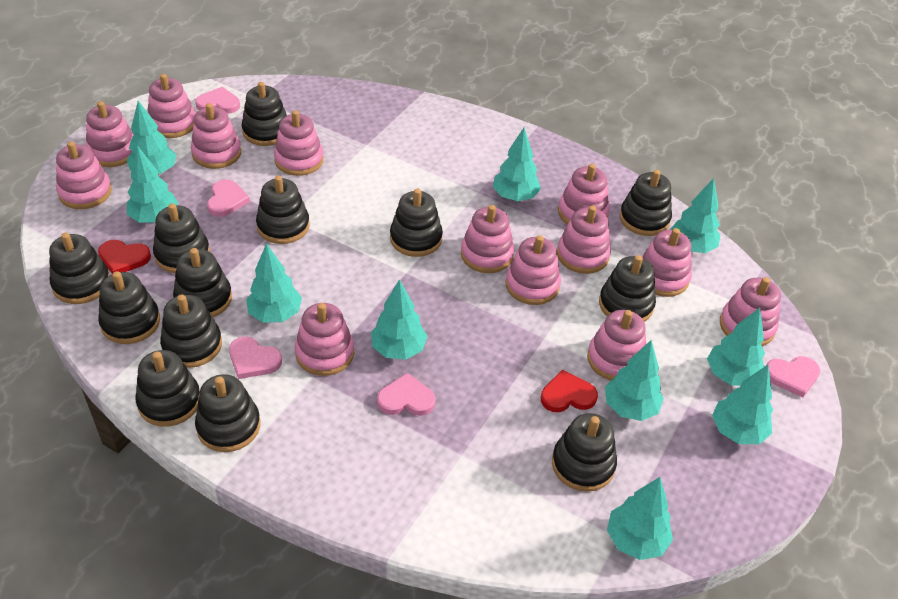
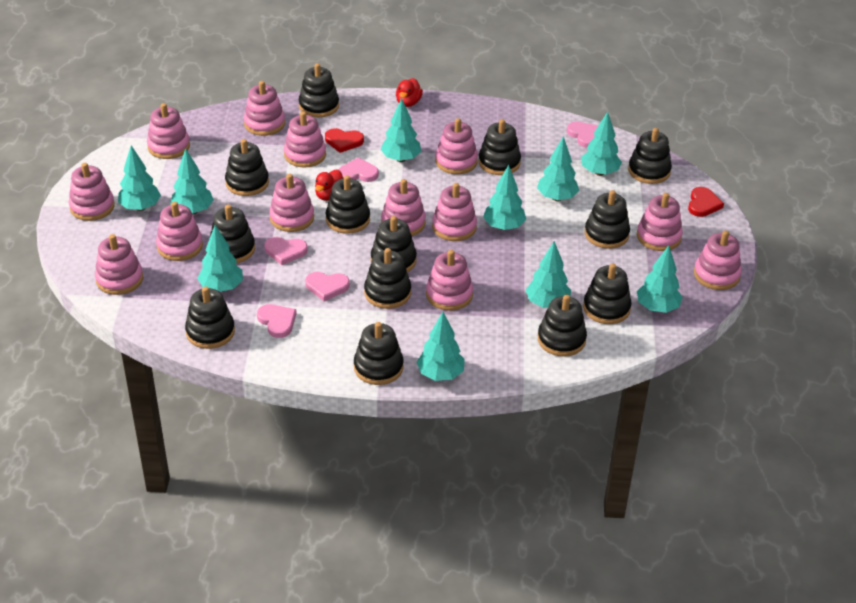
red duck: 0 -> 2

